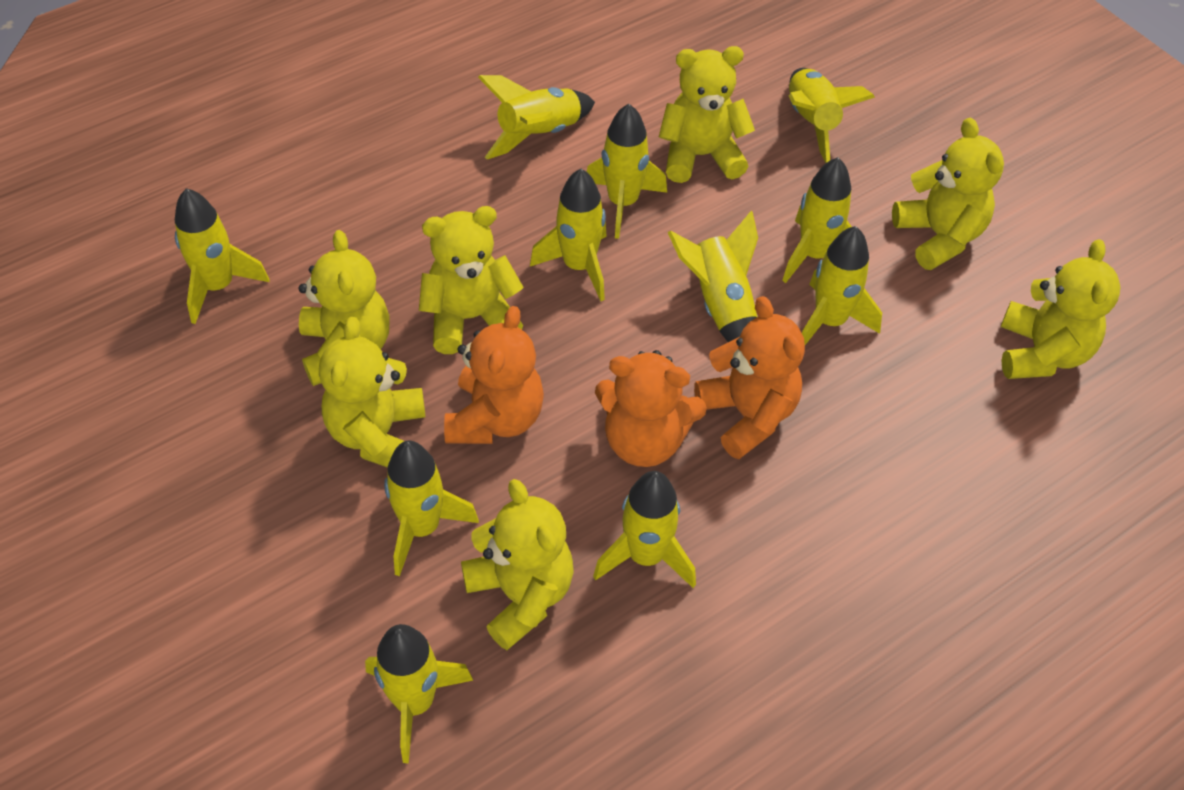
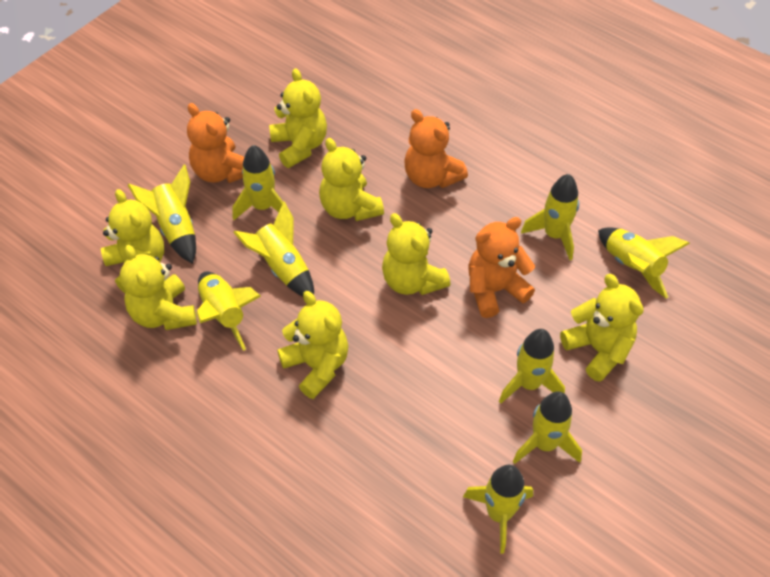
yellow rocket: 11 -> 9

